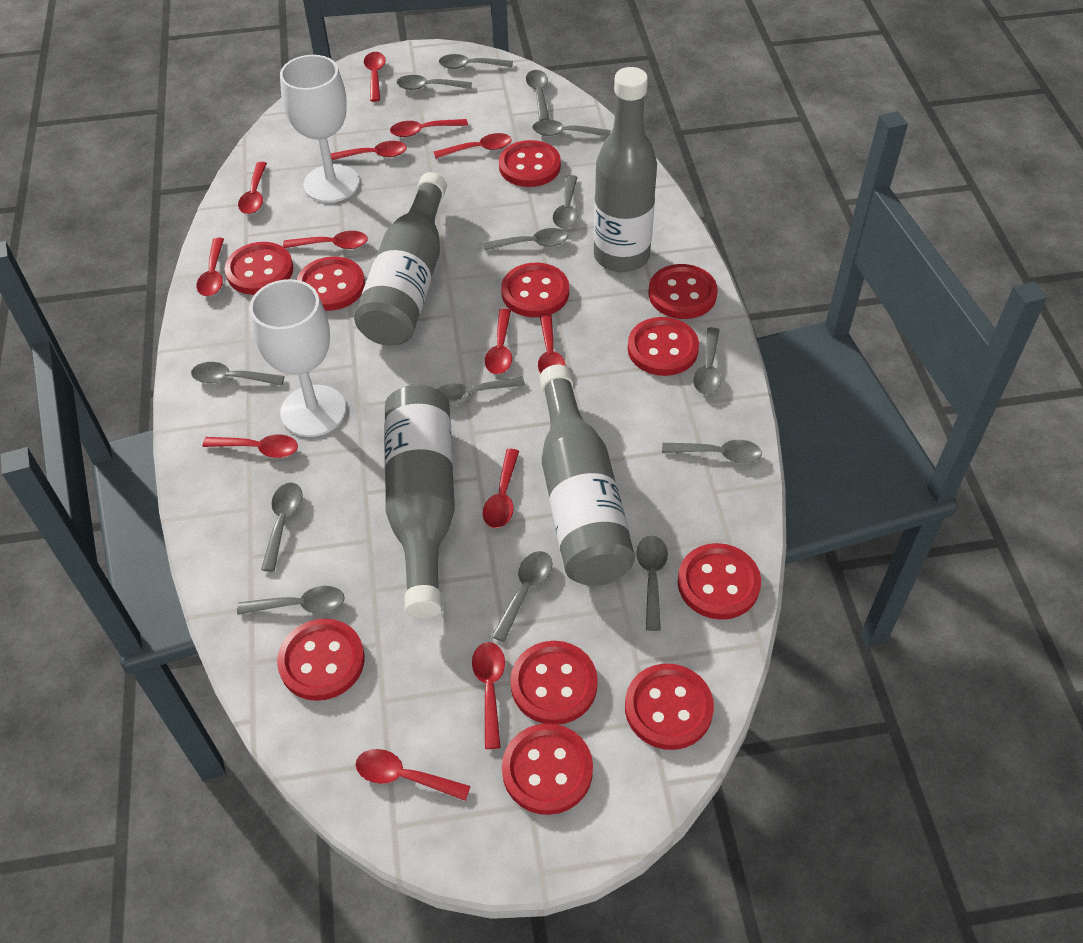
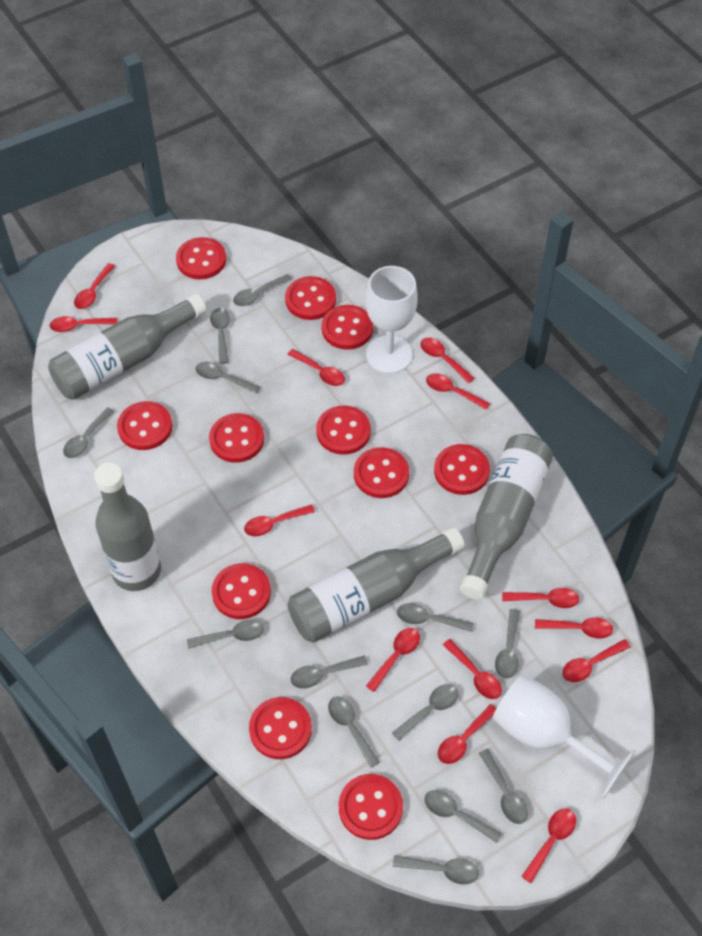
grey spoon: 14 -> 13

